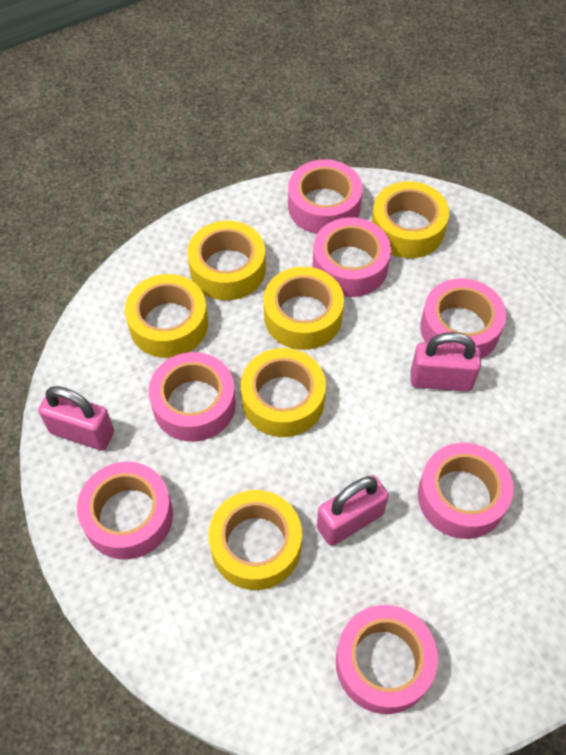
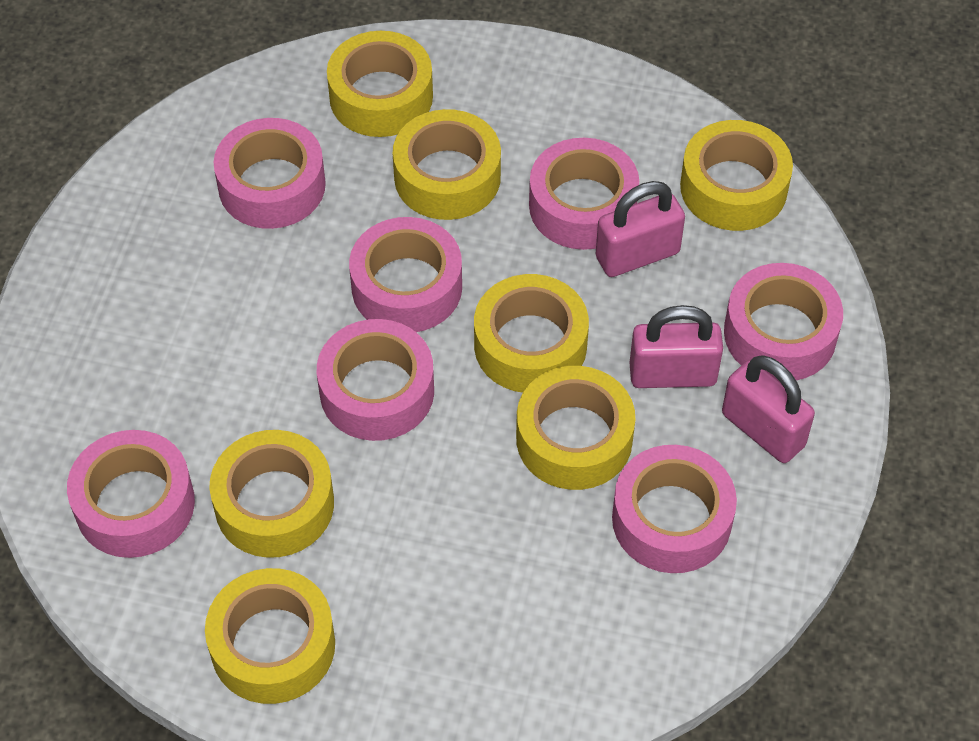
yellow tape: 6 -> 7

